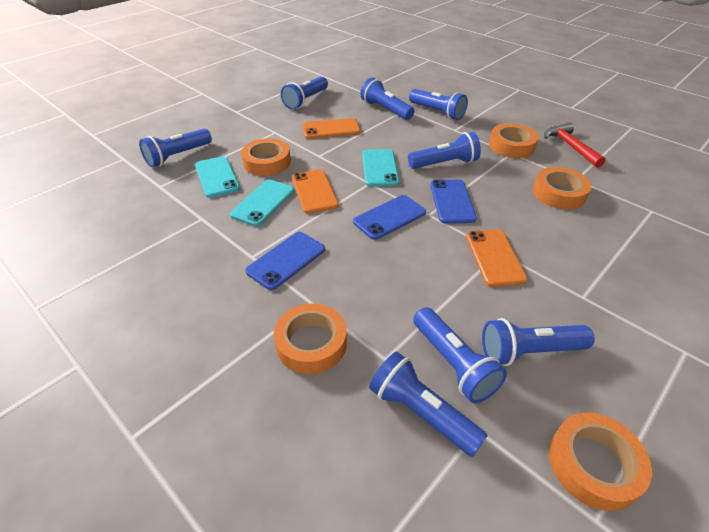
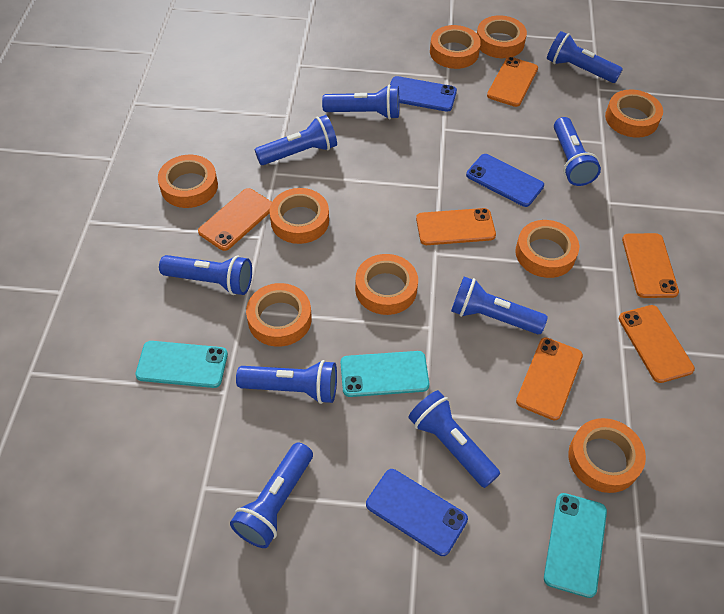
blue flashlight: 8 -> 9
orange phone: 3 -> 6
orange tape: 5 -> 9
red hammer: 1 -> 0

